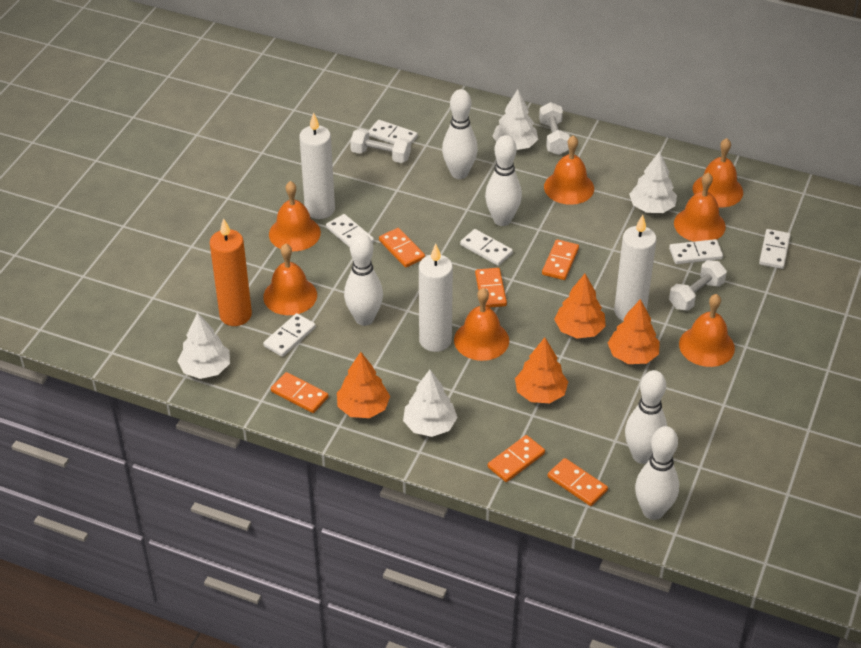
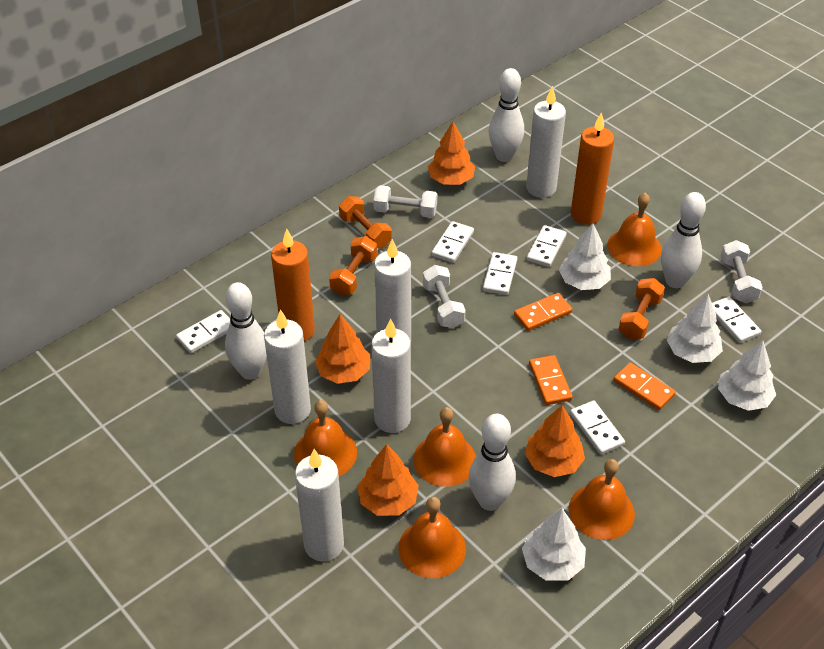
orange bell: 7 -> 5
orange candle: 1 -> 2
orange domino: 6 -> 3
orange dumbbell: 0 -> 3
white bowling pin: 5 -> 4
white candle: 3 -> 5

